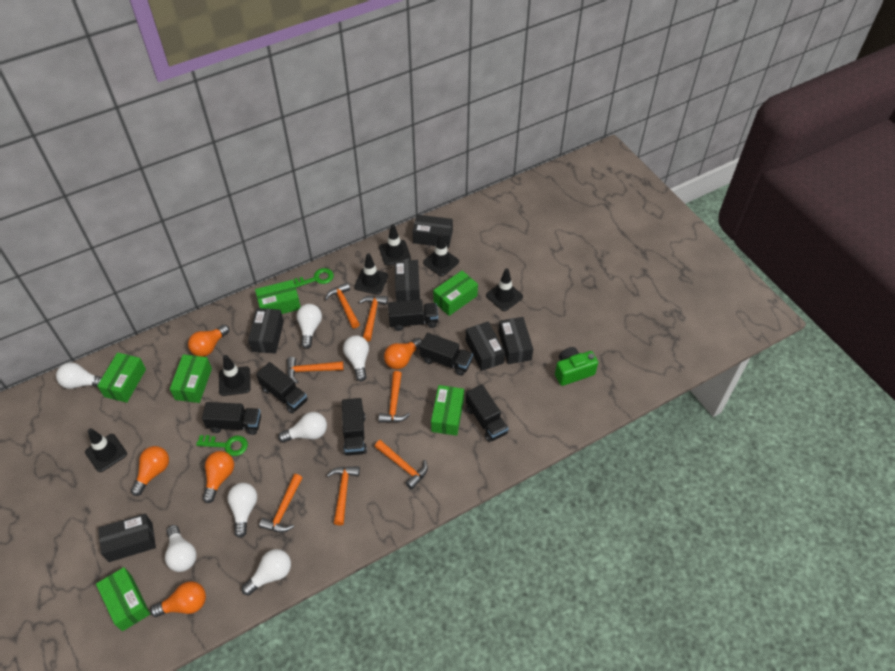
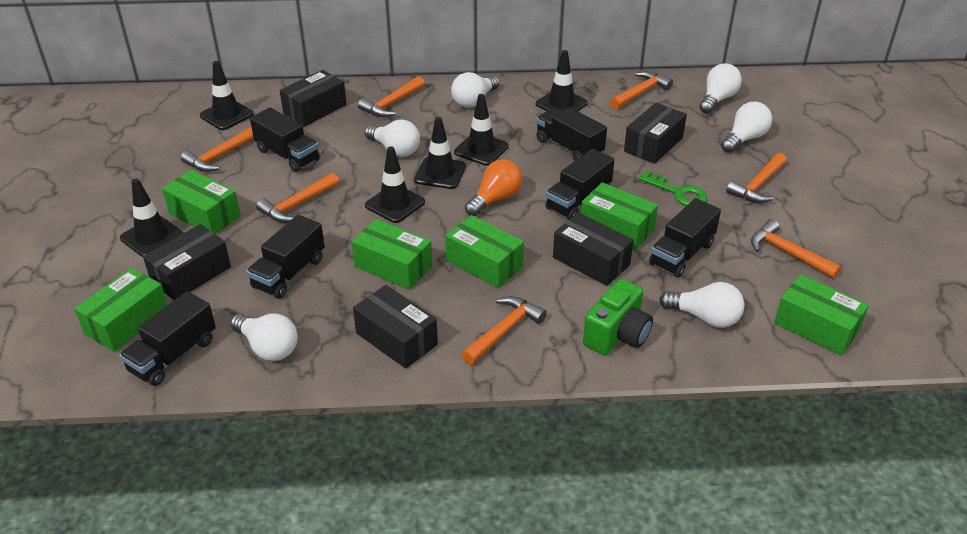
black box: 6 -> 5
green key: 2 -> 1
orange light bulb: 5 -> 1
white light bulb: 7 -> 6

